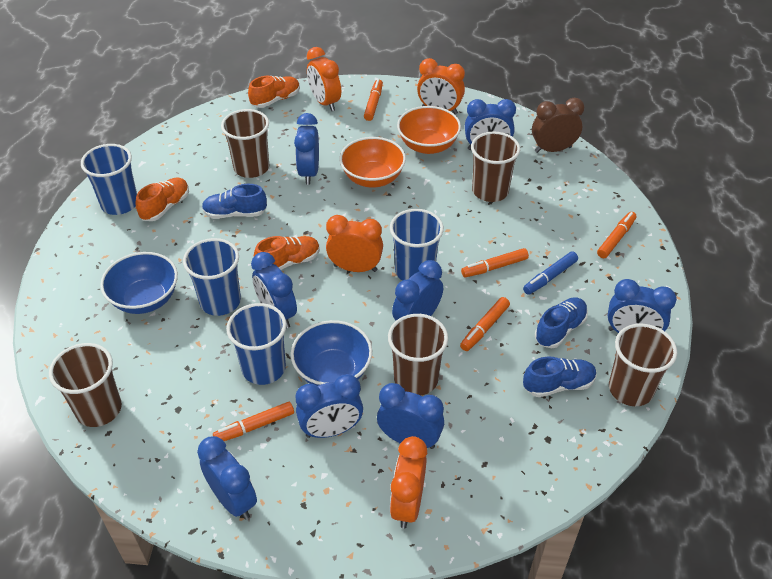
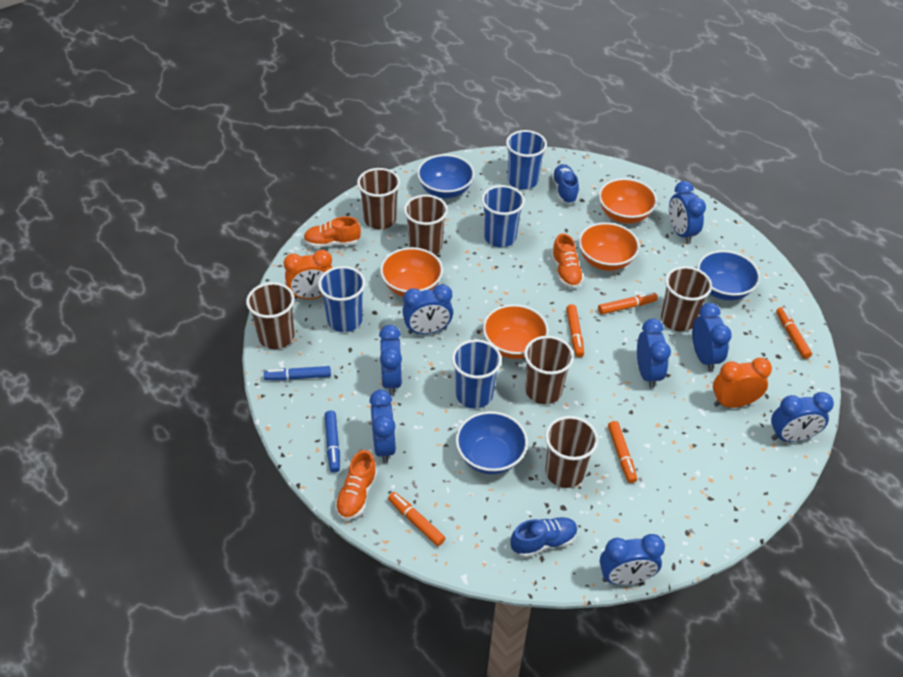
blue bowl: 2 -> 3
blue marker: 1 -> 2
blue shoe: 3 -> 2
brown clock: 1 -> 0
brown cup: 5 -> 6
orange bowl: 2 -> 4
orange clock: 4 -> 2

